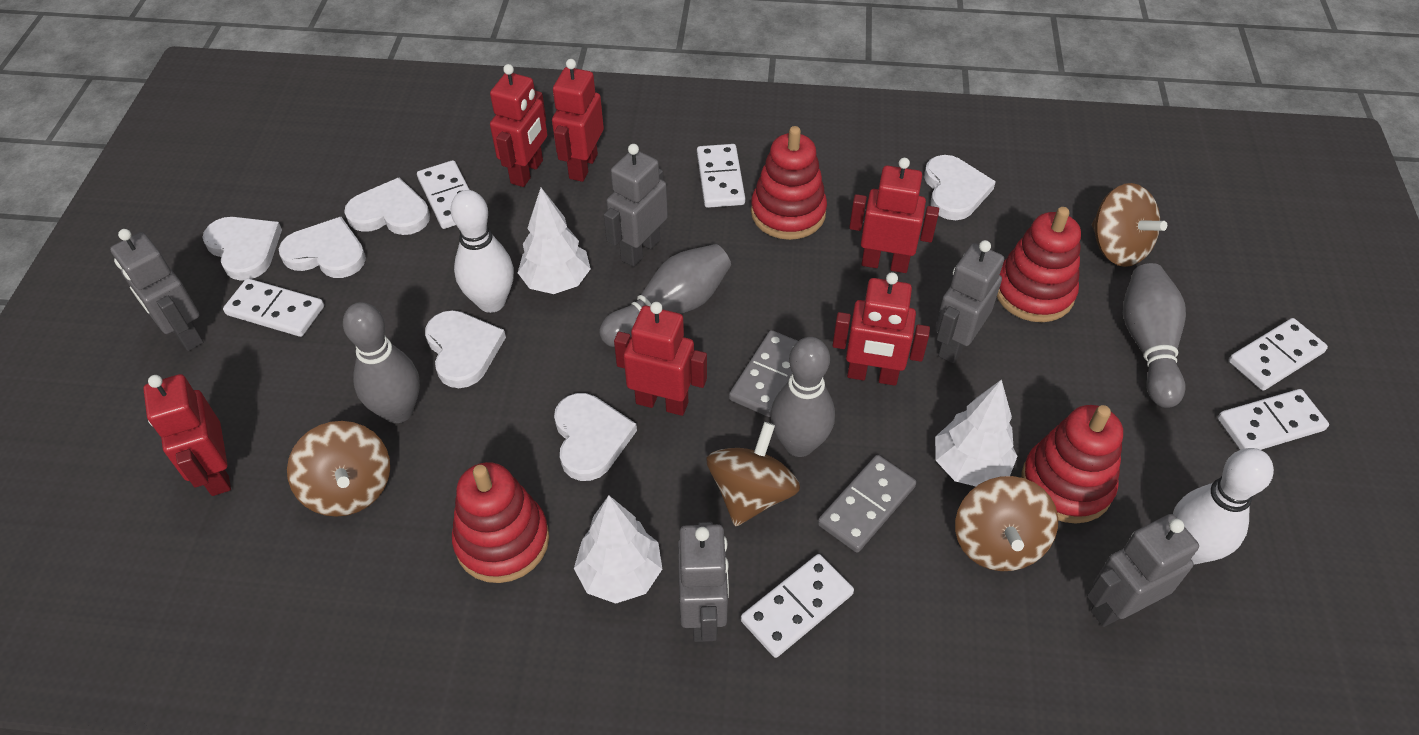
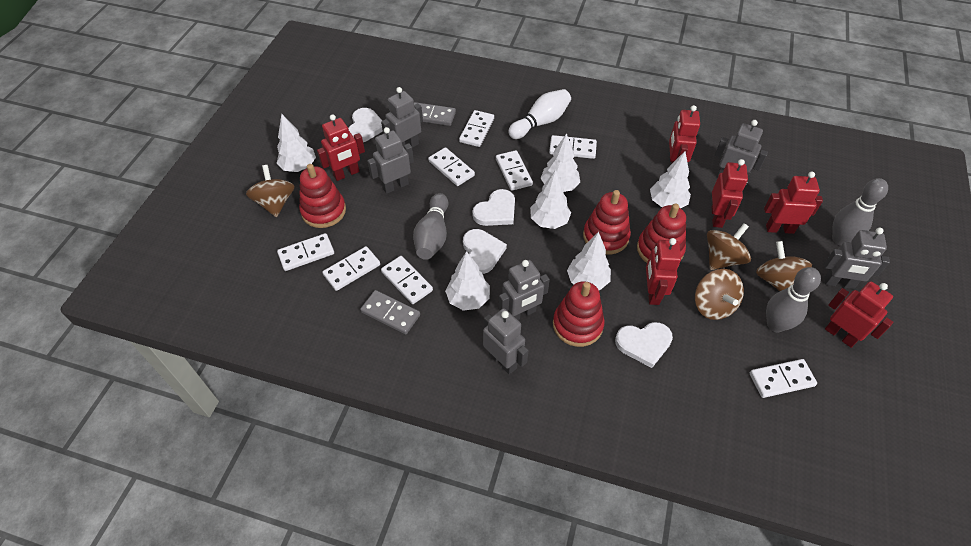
grey bowling pin: 4 -> 3
grey robot: 5 -> 6
white bowling pin: 2 -> 1
white domino: 6 -> 8
white heart: 6 -> 4
white tree: 3 -> 6

